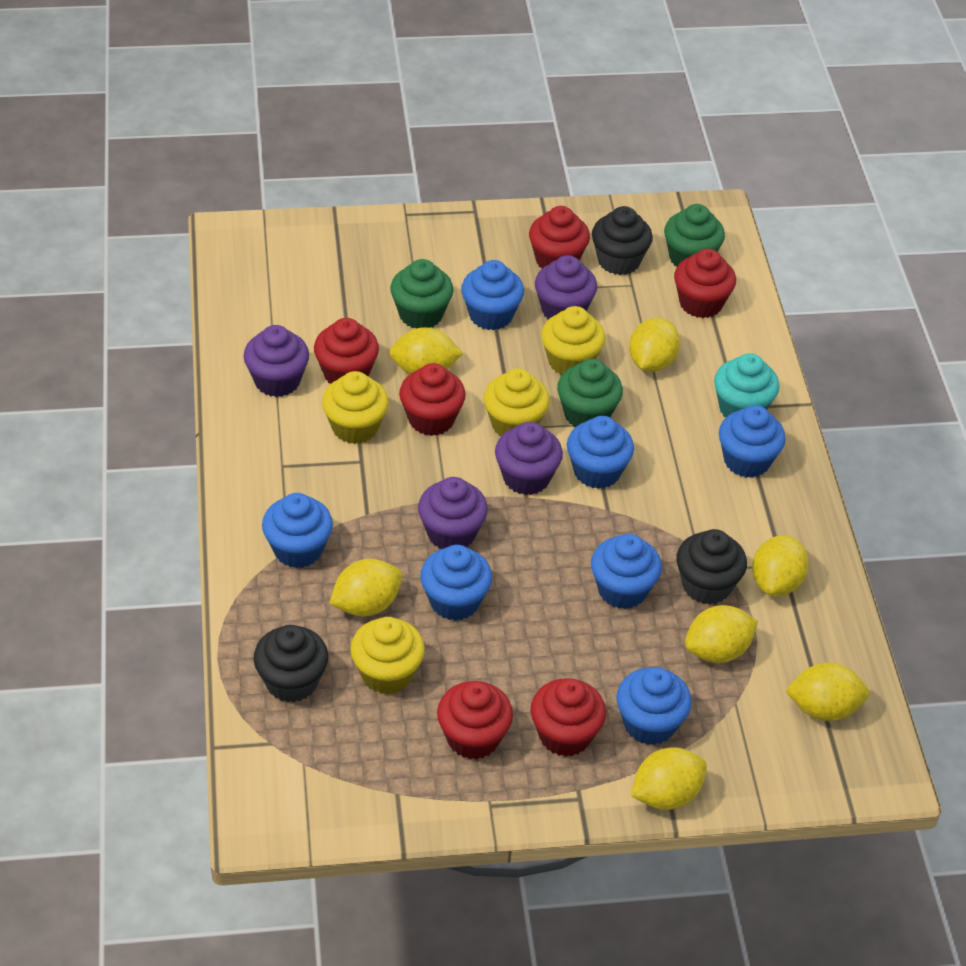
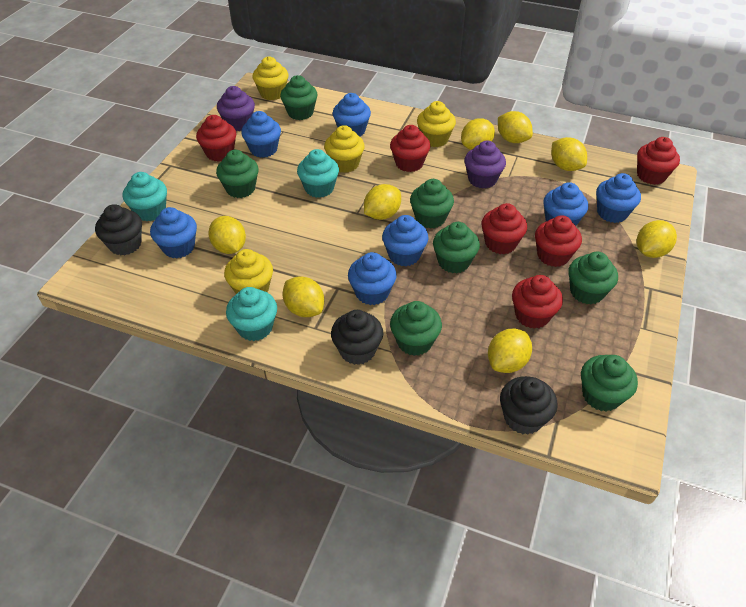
green cupcake: 3 -> 7
purple cupcake: 4 -> 2
turquoise cupcake: 1 -> 3
yellow lemon: 7 -> 8

